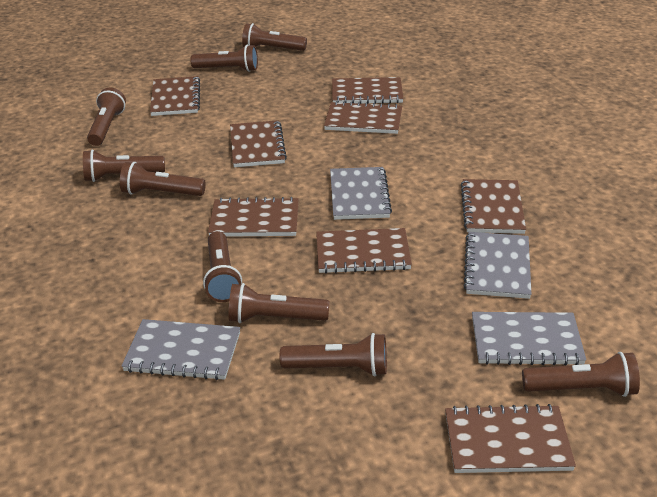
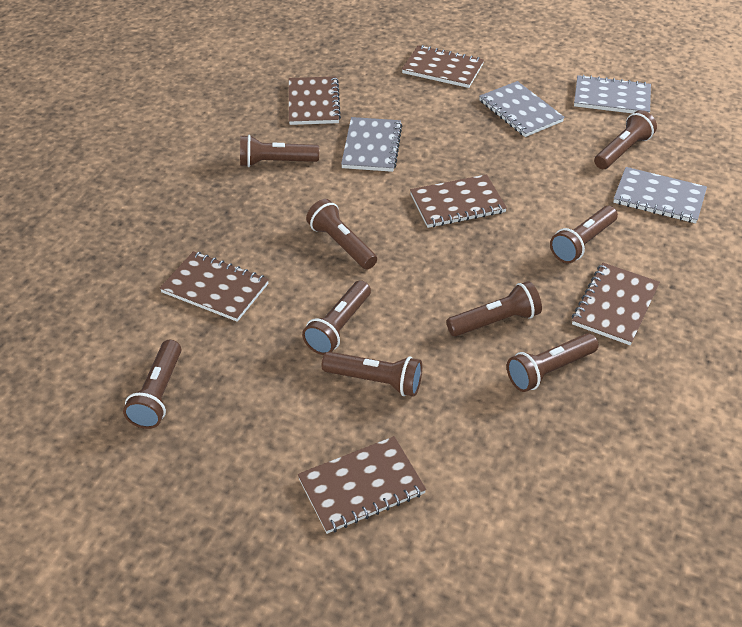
brown notebook: 8 -> 6

